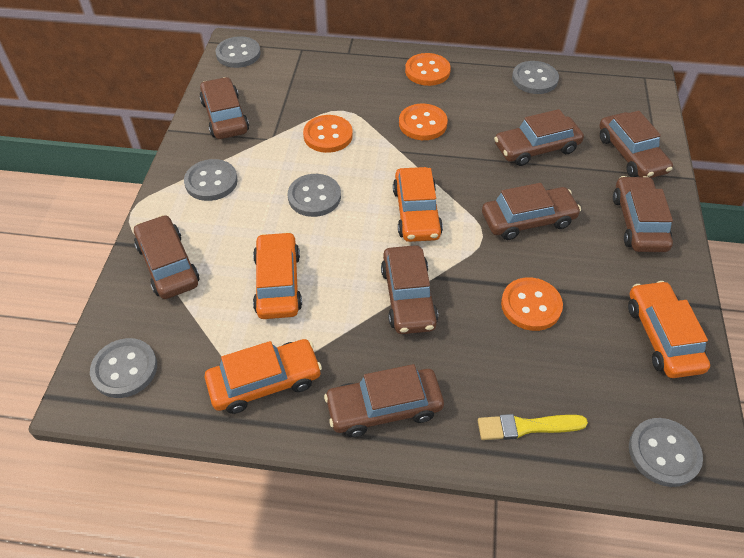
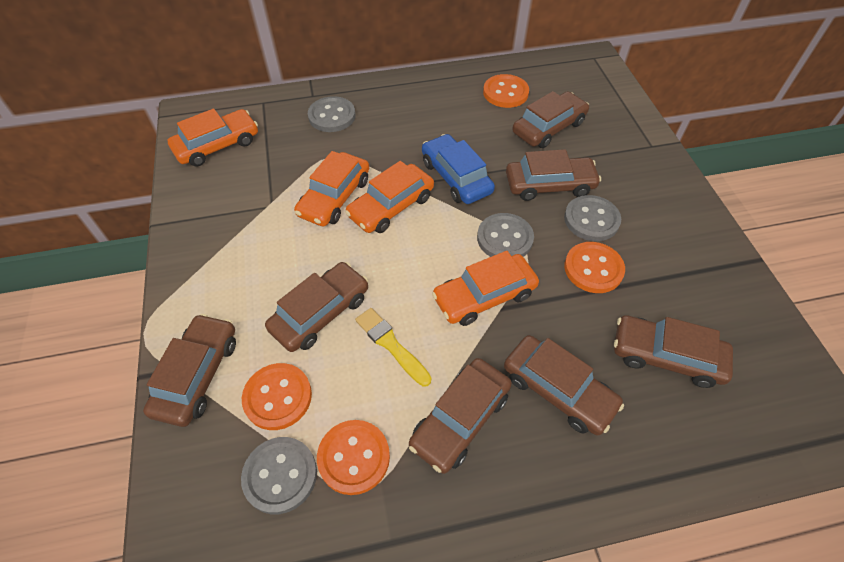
blue car: 0 -> 1
brown car: 8 -> 7
grey button: 6 -> 4

